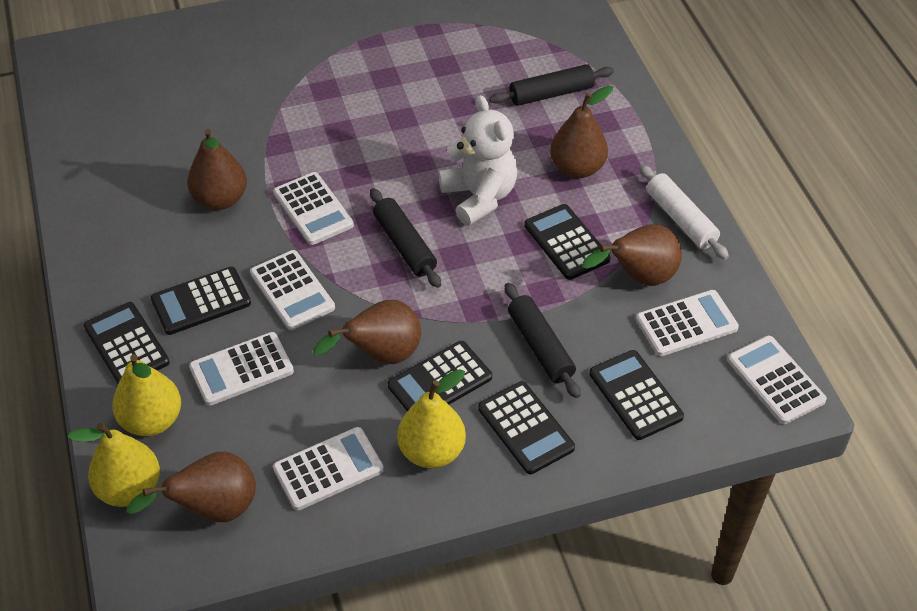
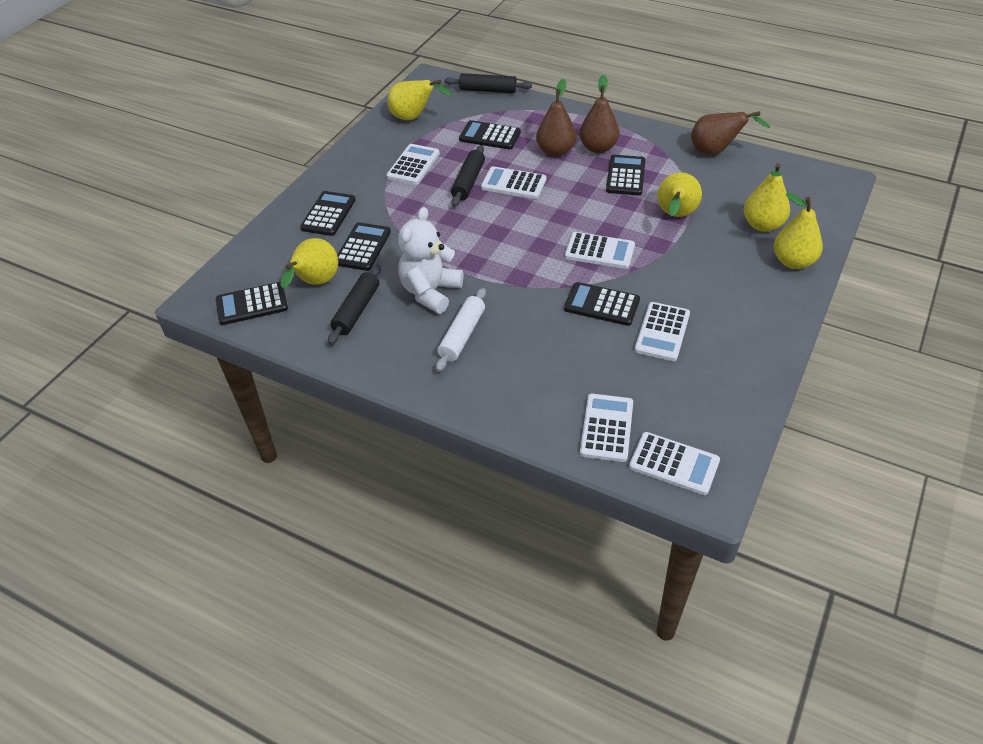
brown pear: 5 -> 3
yellow pear: 3 -> 5

